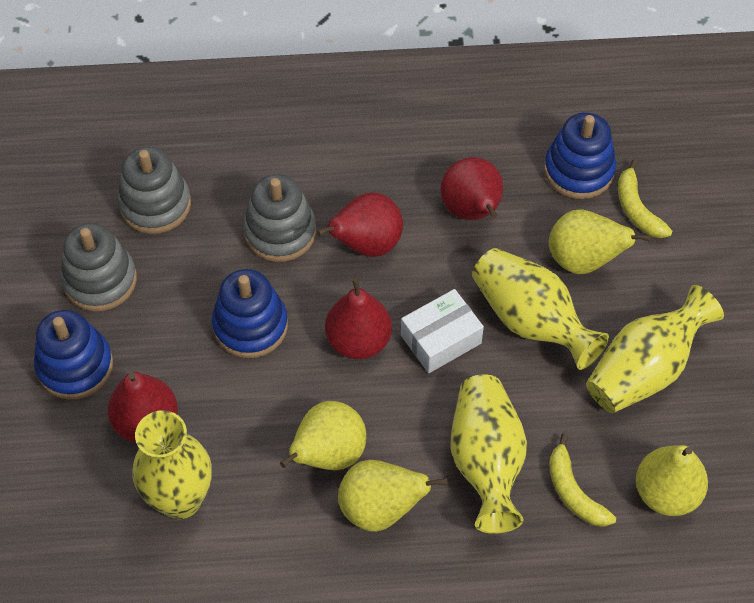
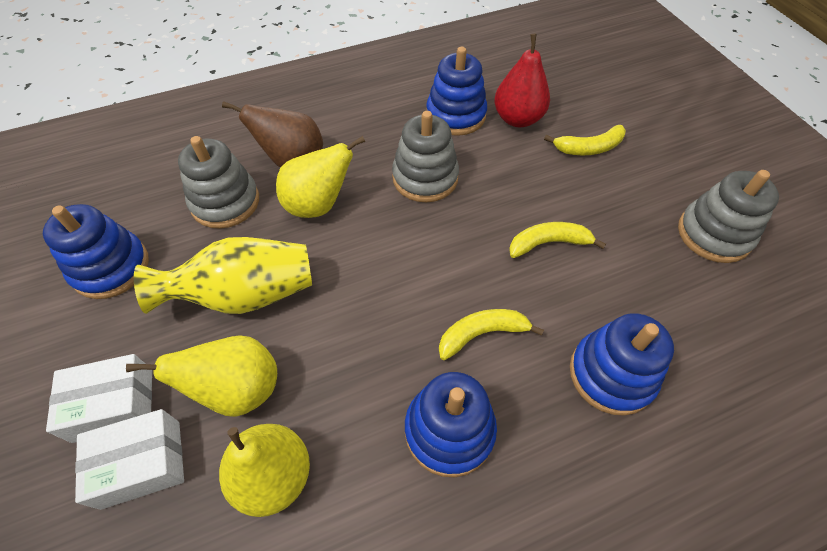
blue stacking toy: 3 -> 4
brown pear: 0 -> 1
red pear: 4 -> 1
white box: 1 -> 2
yellow banana: 2 -> 3
yellow pear: 4 -> 3
yellow vase: 4 -> 1

